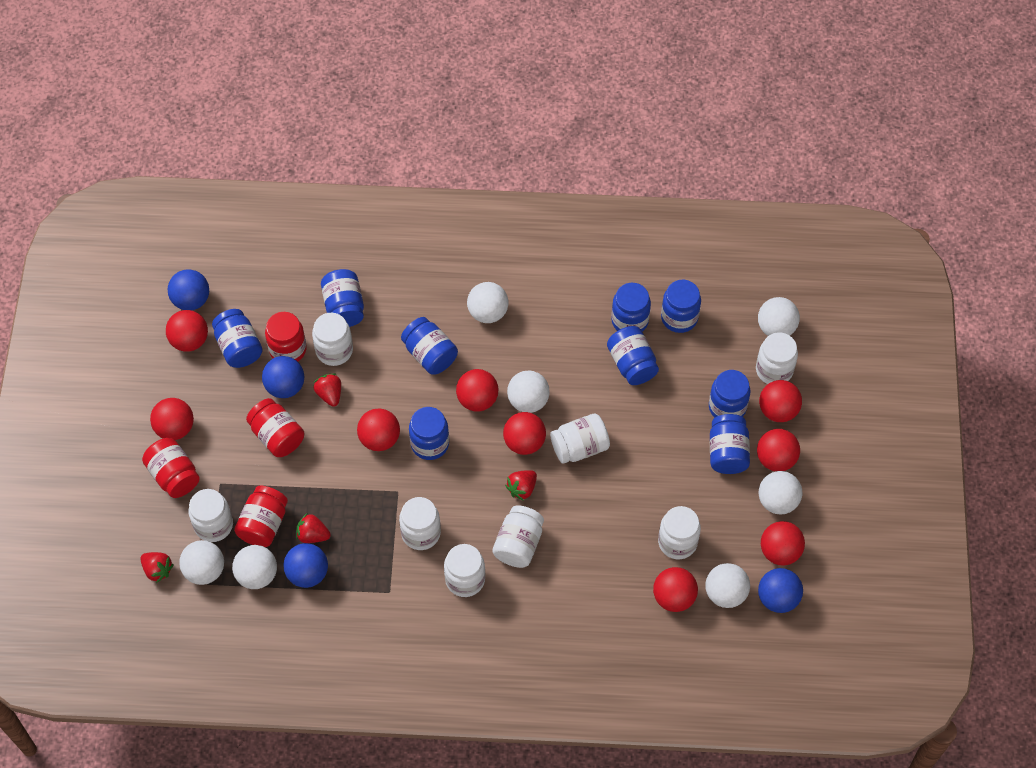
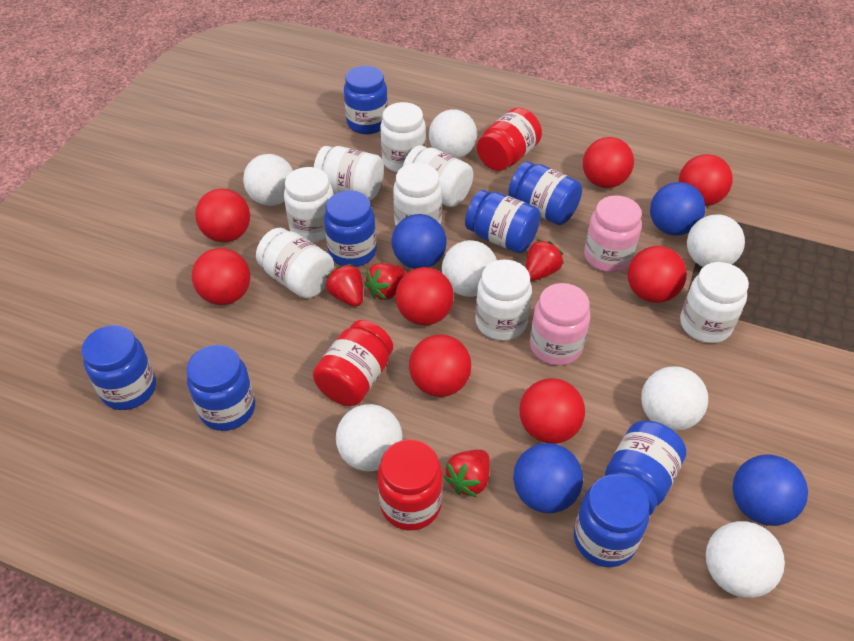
blue jar: 9 -> 8
pink jar: 0 -> 2
red ball: 9 -> 8
red jar: 4 -> 3

